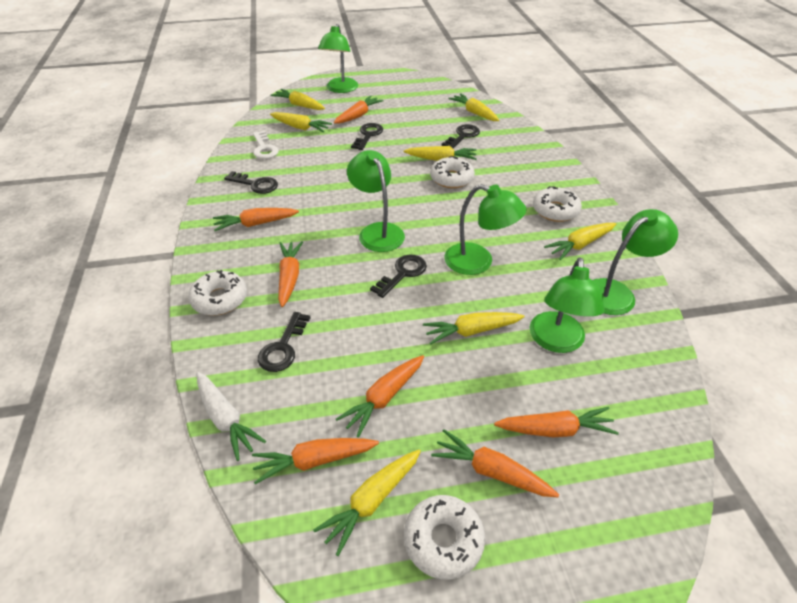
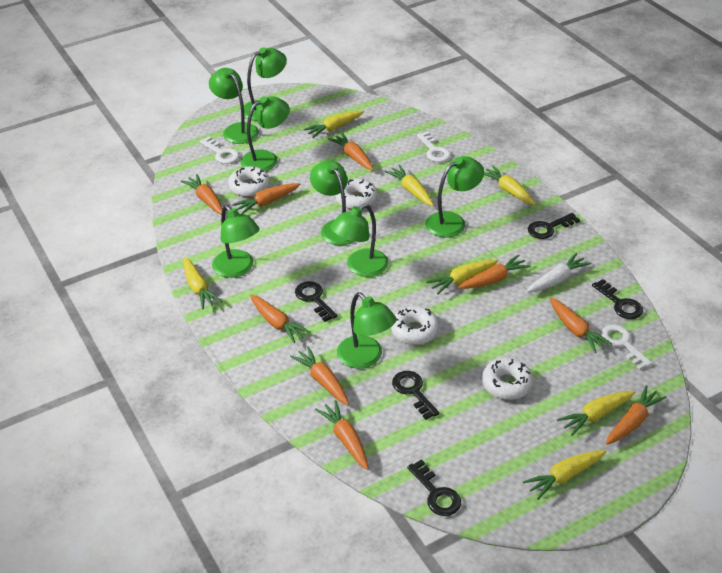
green lamp: 5 -> 8
orange carrot: 7 -> 9
white key: 1 -> 3

